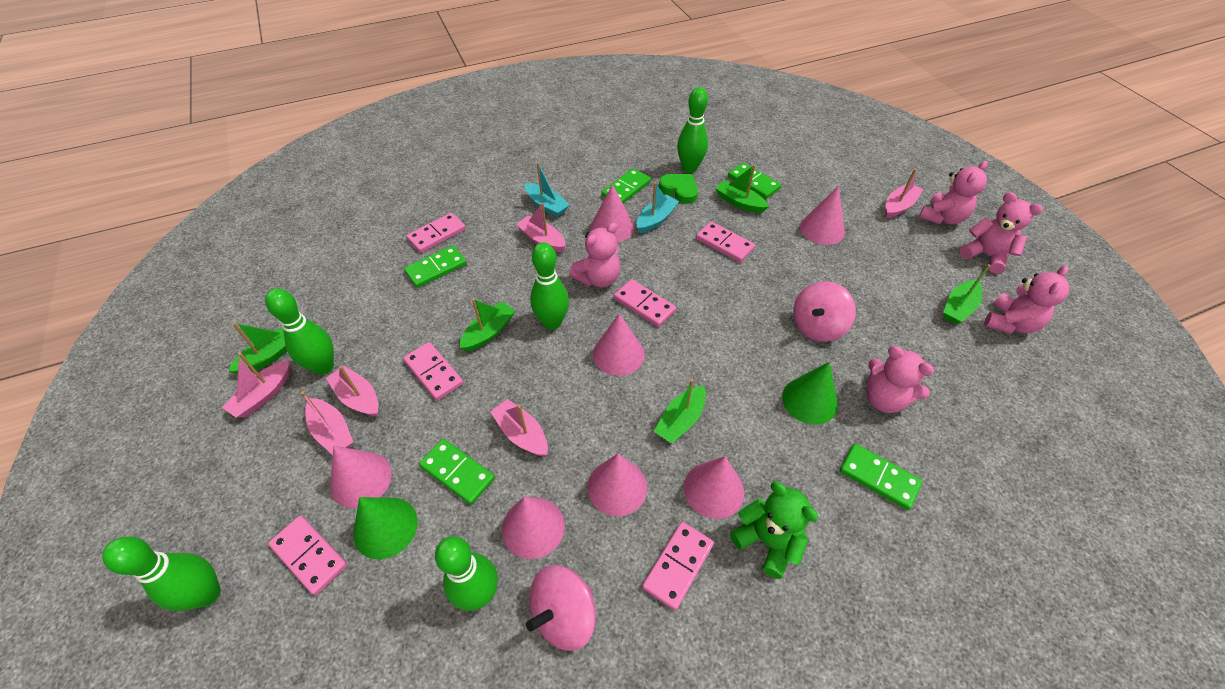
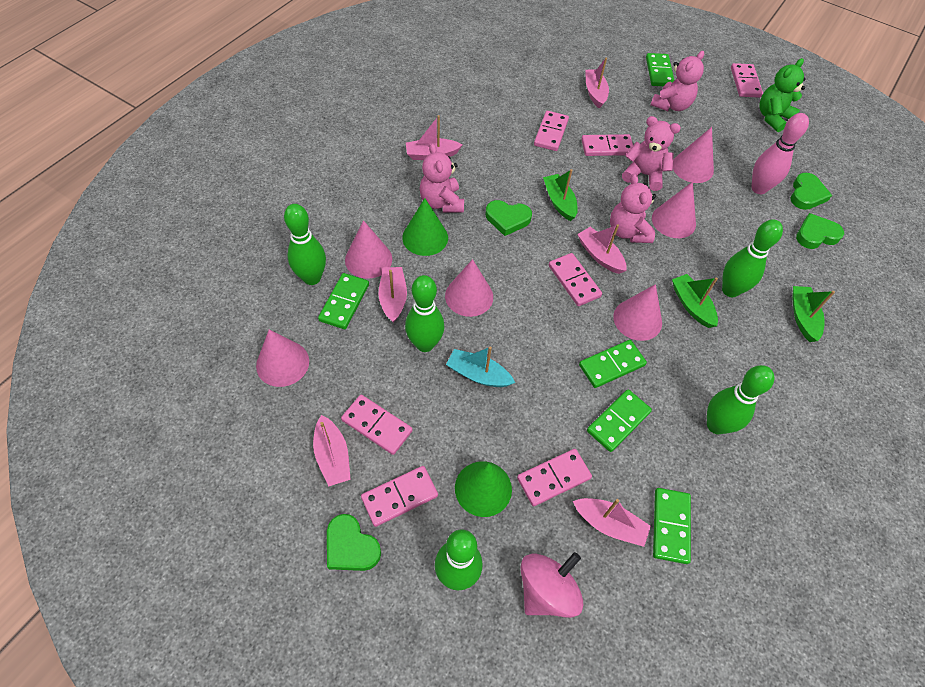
green boat: 5 -> 3
green heart: 1 -> 4
pink bowling pin: 0 -> 1
pink cone: 7 -> 6
pink domino: 6 -> 7
pink spinning top: 2 -> 1
pink teddy bear: 5 -> 4
turquoise boat: 2 -> 1

